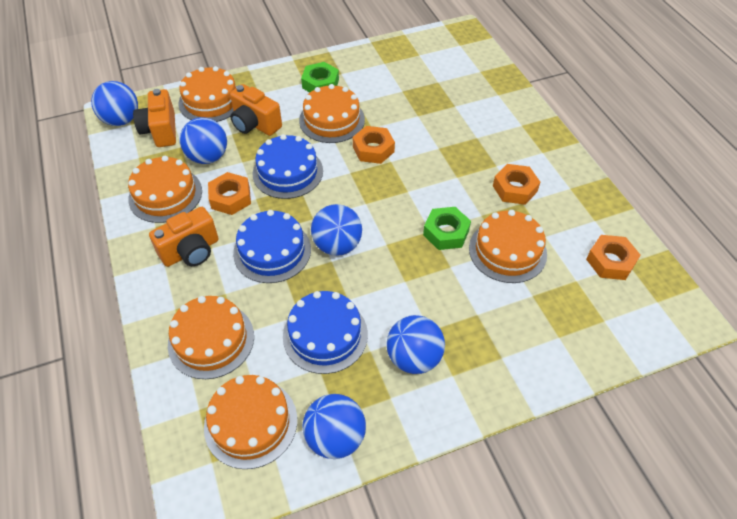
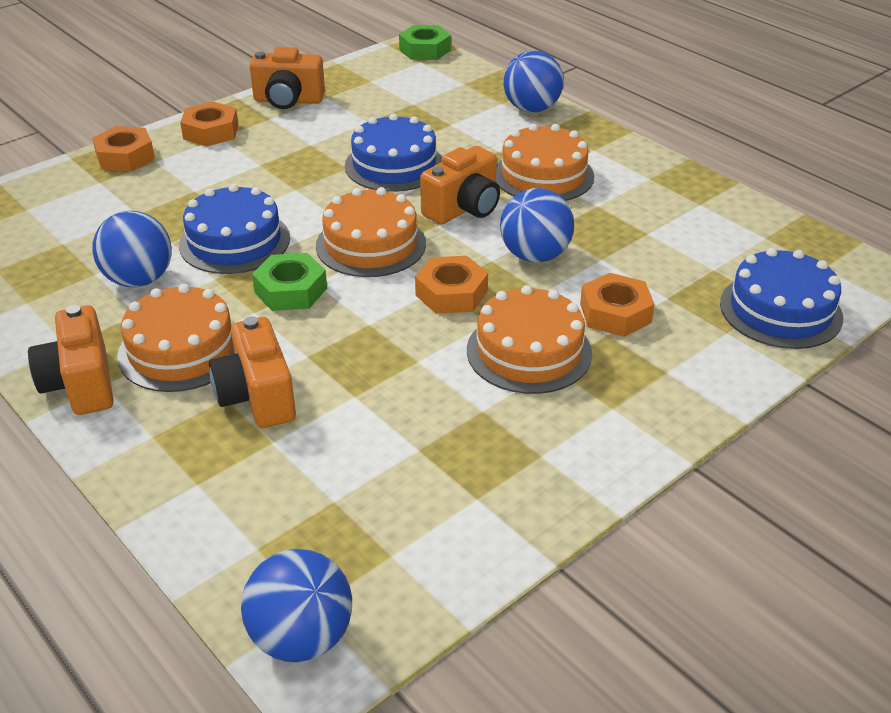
blue ball: 5 -> 4
orange cake: 6 -> 4
orange camera: 3 -> 4

